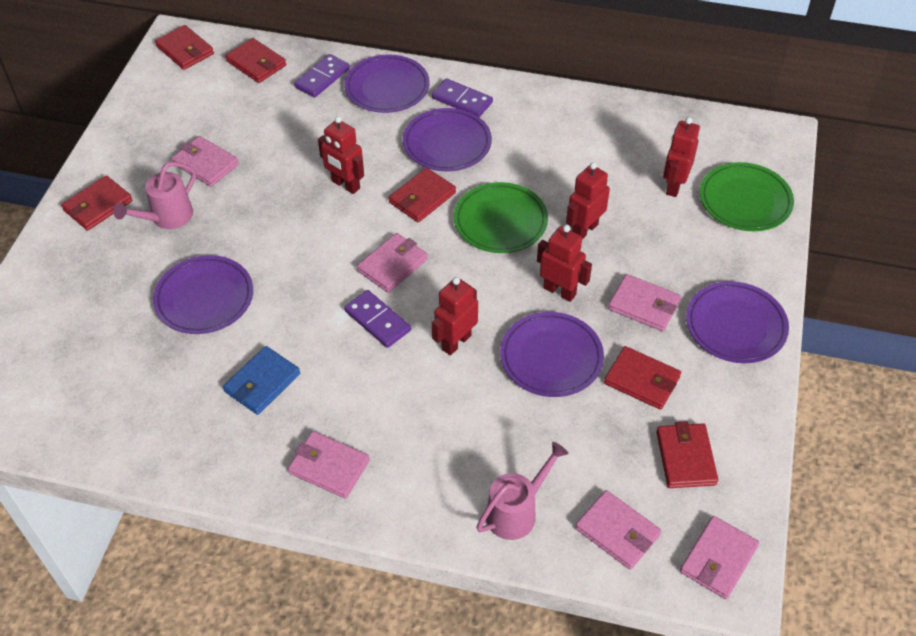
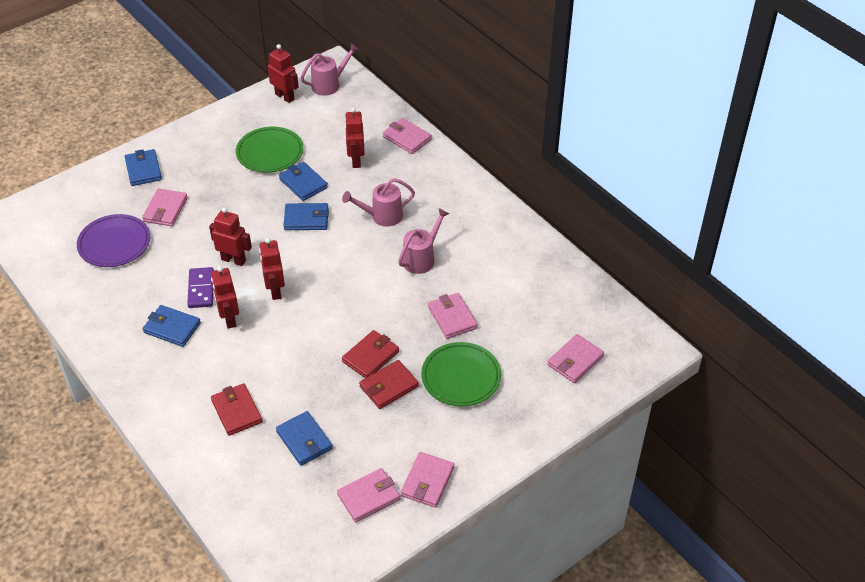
blue wallet: 1 -> 5
pink watering can: 2 -> 3
purple domino: 3 -> 1
purple plate: 5 -> 1
red wallet: 6 -> 3

